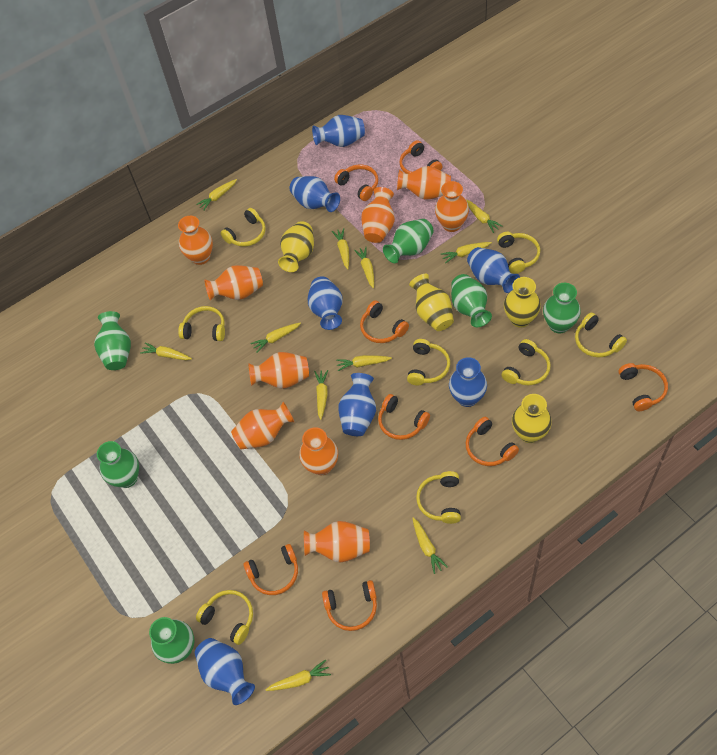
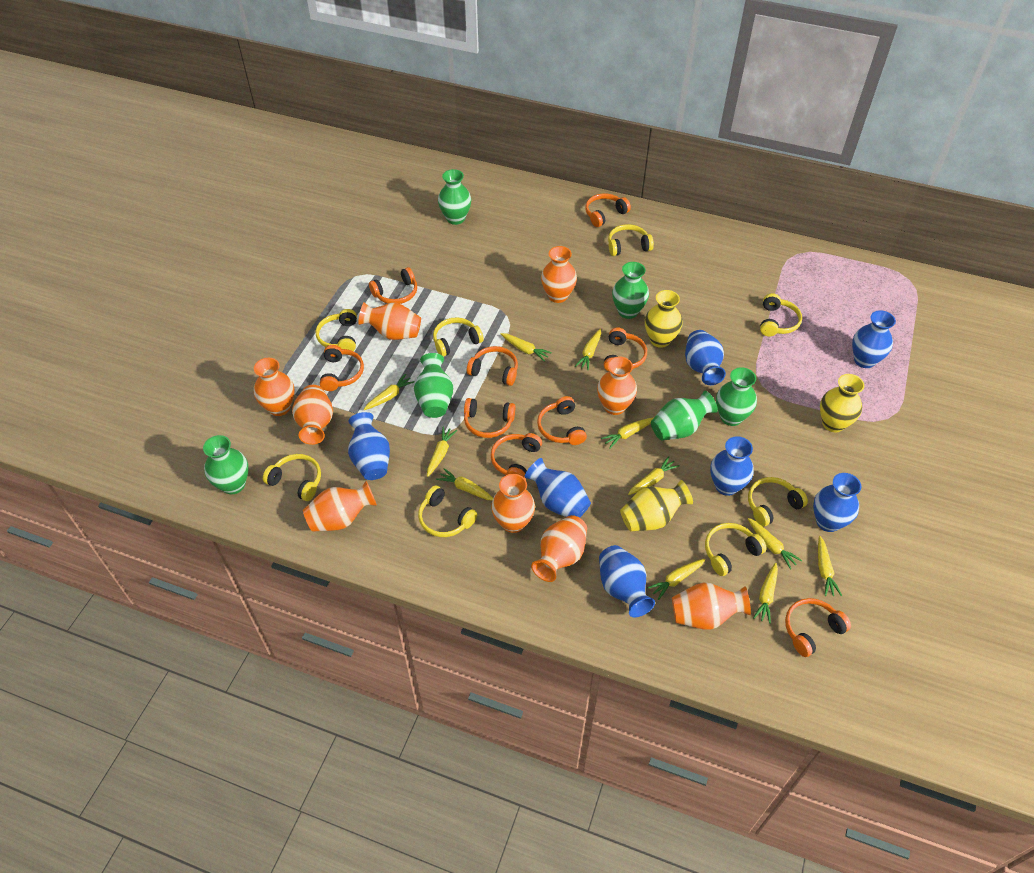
orange headphones: 8 -> 9
yellow vase: 4 -> 3

